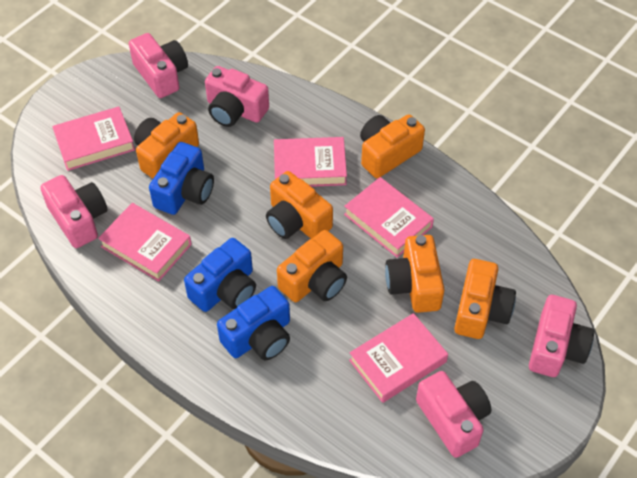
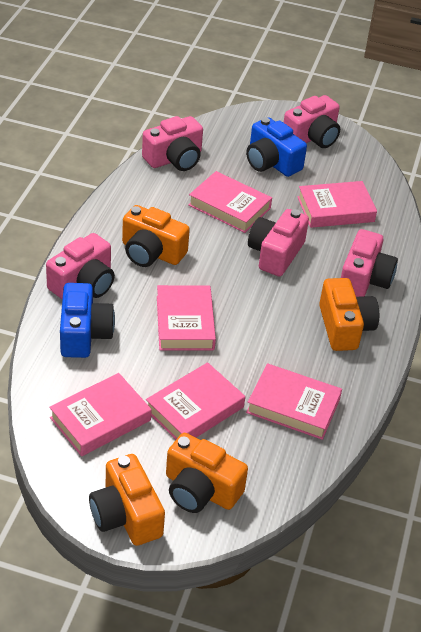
blue camera: 3 -> 2
orange camera: 6 -> 4
pink book: 5 -> 6

